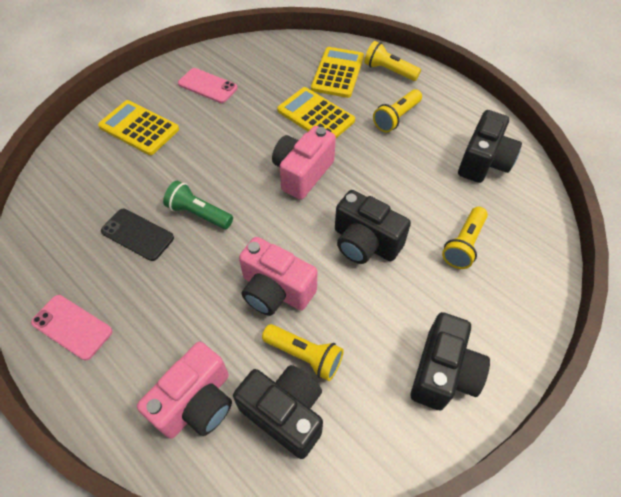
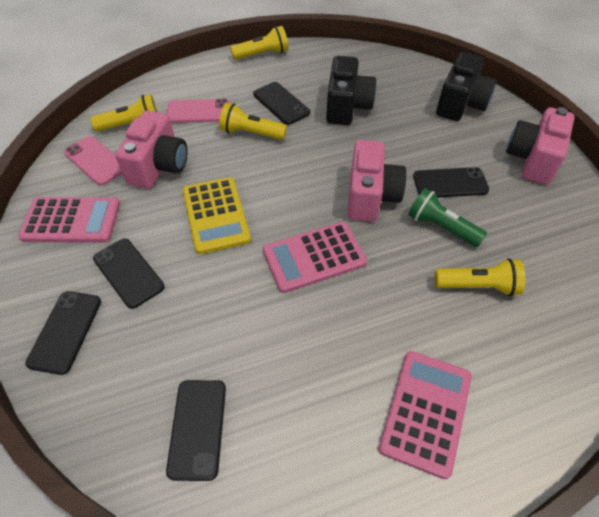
black camera: 4 -> 2
black phone: 1 -> 5
pink calculator: 0 -> 3
yellow calculator: 3 -> 1

